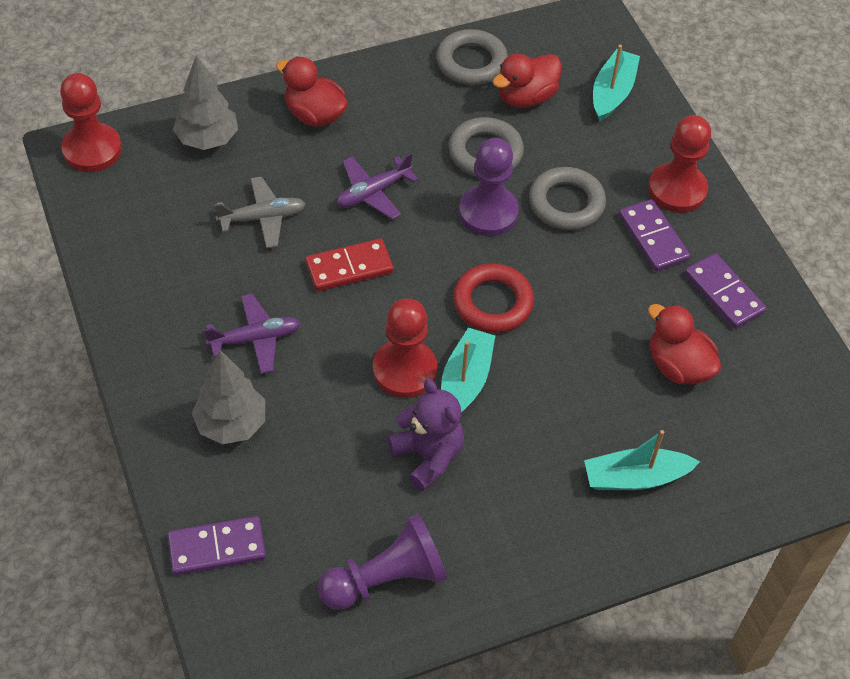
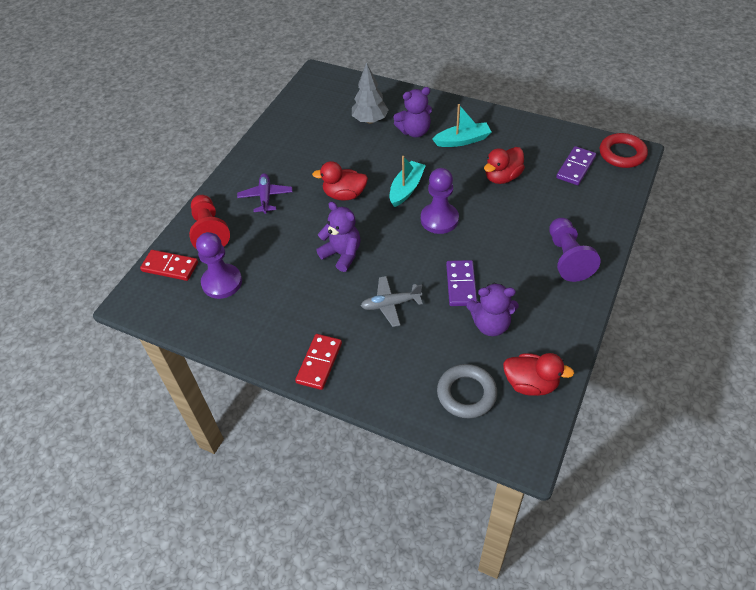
grey ring: 3 -> 1
grey tree: 2 -> 1
purple domino: 3 -> 2
purple pawn: 2 -> 3
purple plane: 2 -> 1
purple teddy bear: 1 -> 3
red domino: 1 -> 2
red pawn: 3 -> 1
turquoise boat: 3 -> 2

